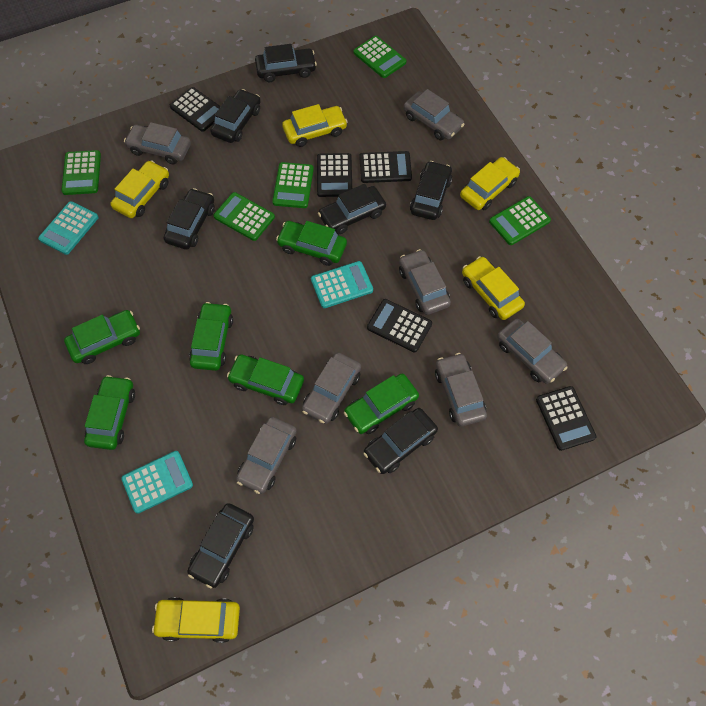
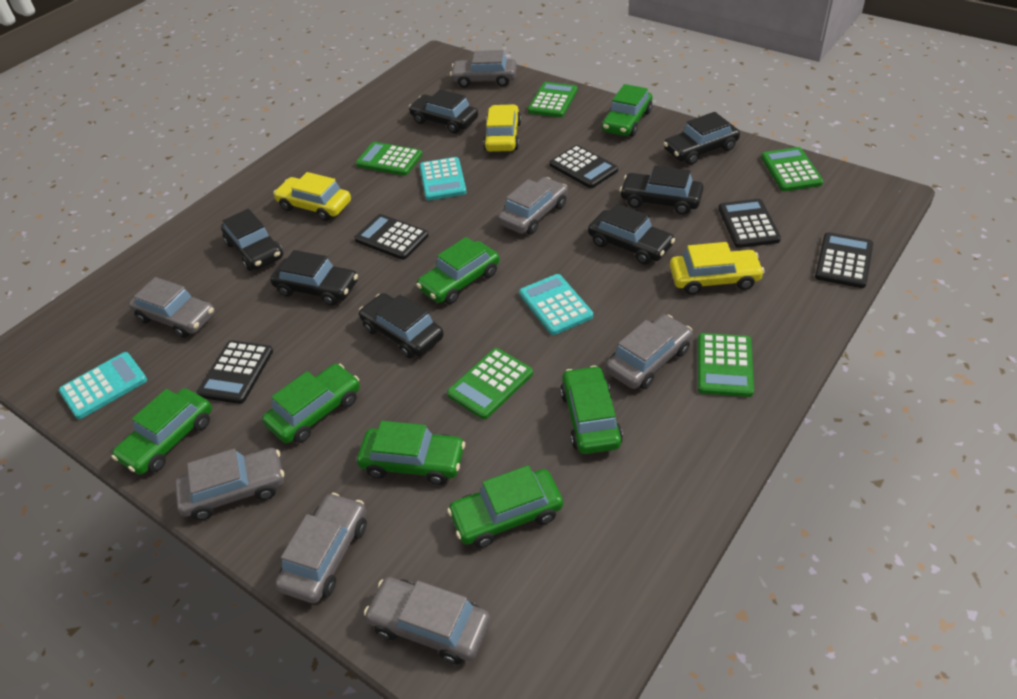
green car: 6 -> 7
yellow car: 5 -> 3

